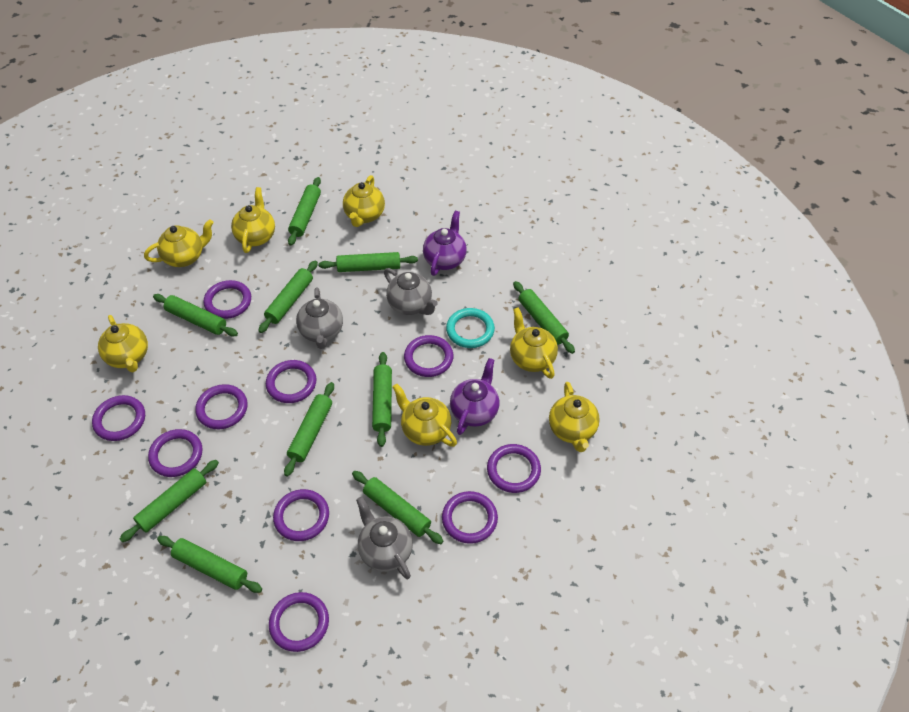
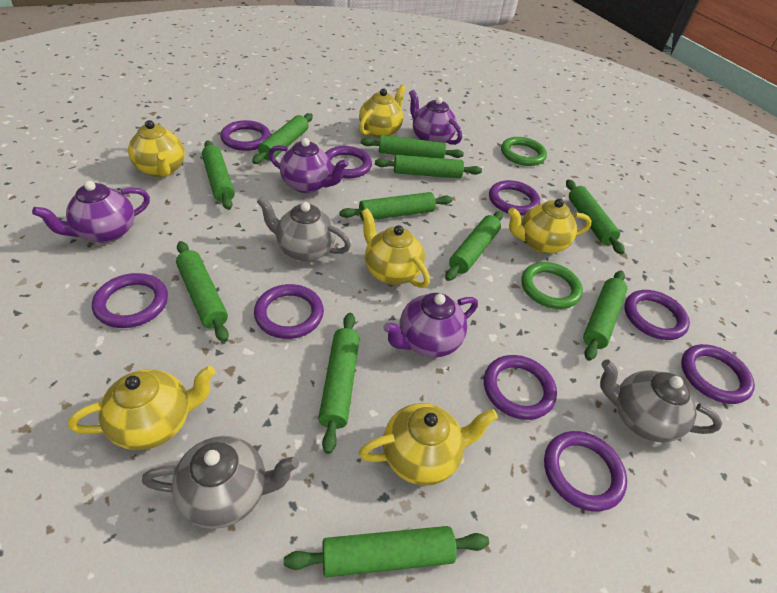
green ring: 0 -> 2
green rolling pin: 10 -> 11
purple ring: 10 -> 9
purple teapot: 2 -> 4
turquoise ring: 1 -> 0
yellow teapot: 7 -> 6

